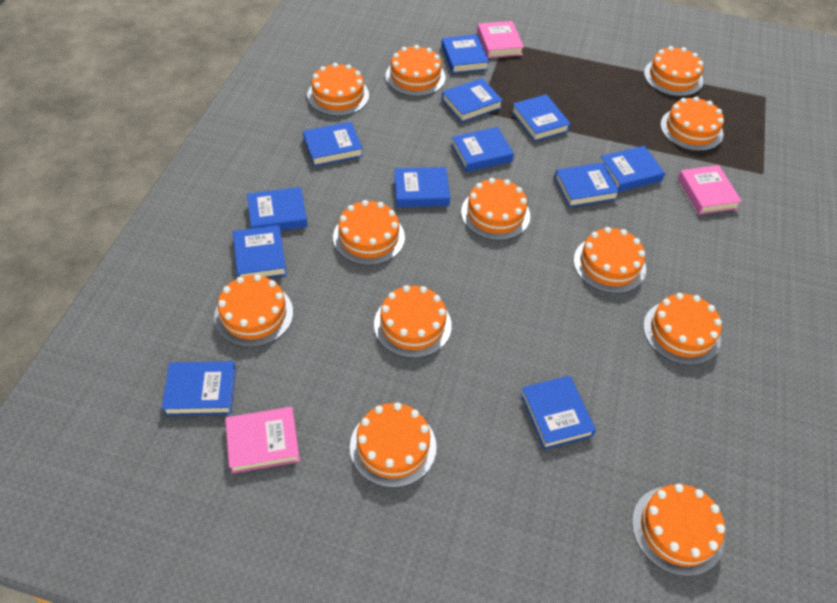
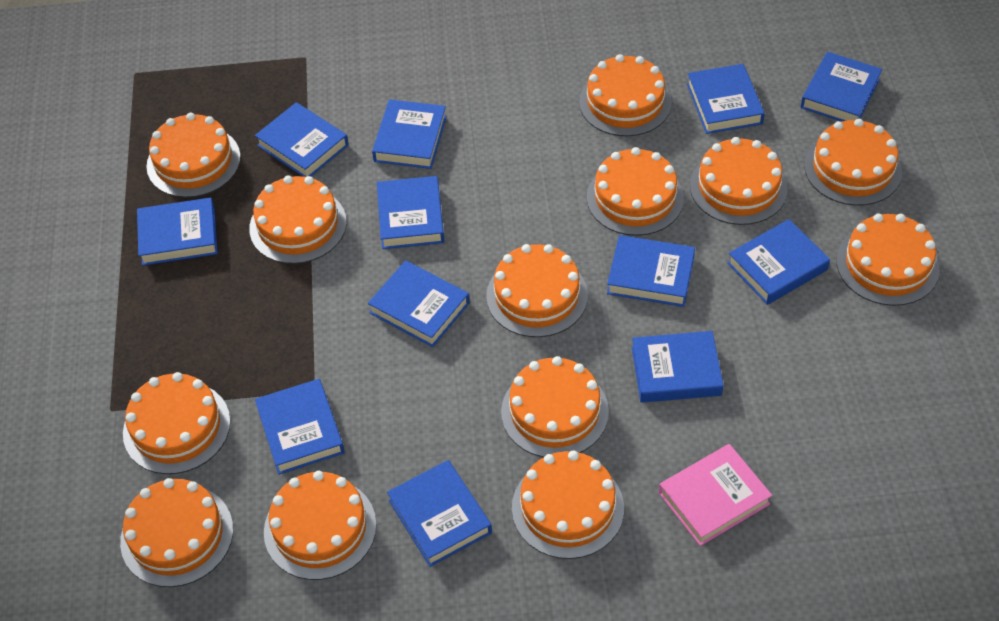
orange cake: 12 -> 13
pink book: 3 -> 1

